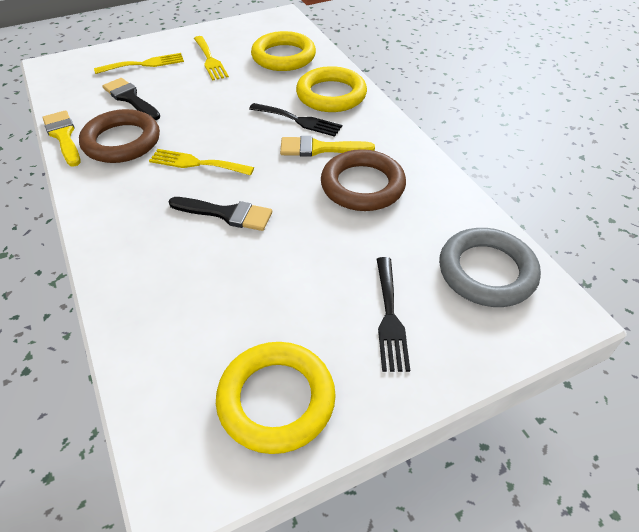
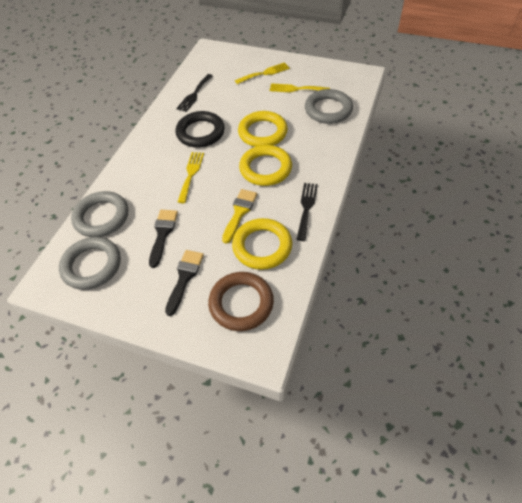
black ring: 0 -> 1
brown ring: 2 -> 1
grey ring: 1 -> 3
yellow brush: 2 -> 1

